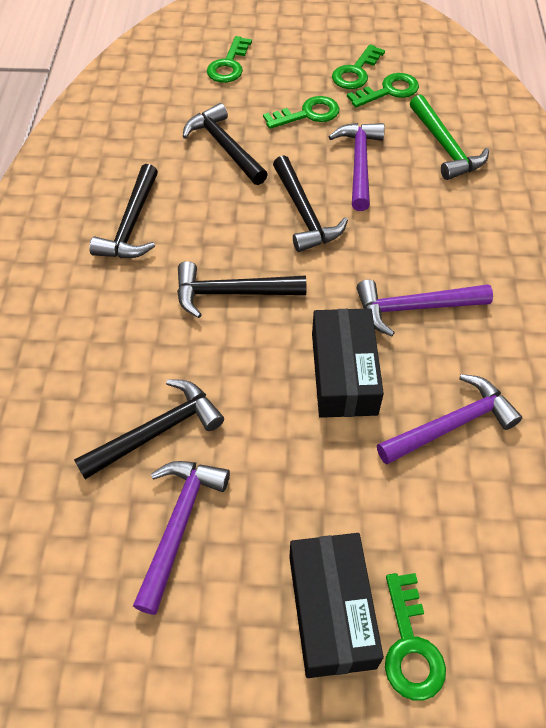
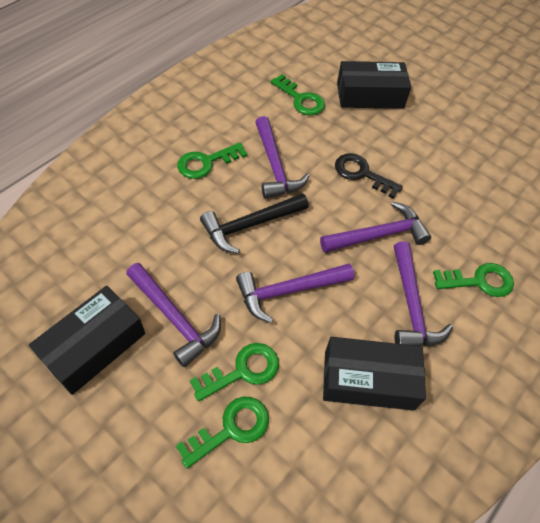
black box: 2 -> 3
black hammer: 5 -> 1
black key: 0 -> 1
green hammer: 1 -> 0
purple hammer: 4 -> 5

